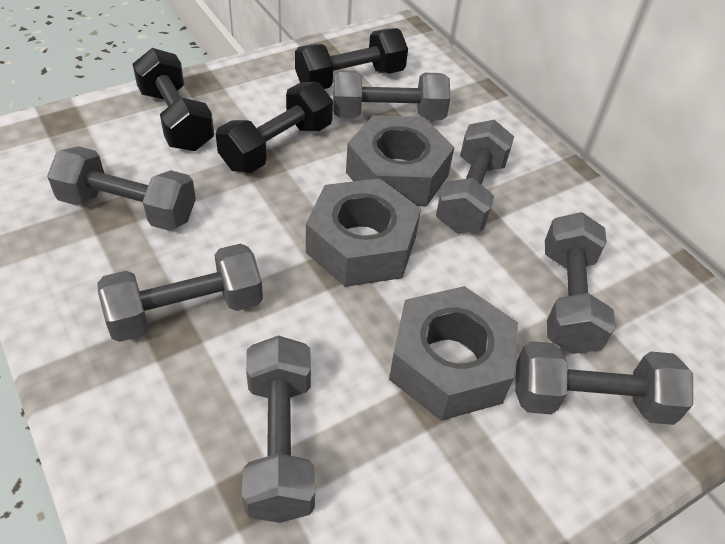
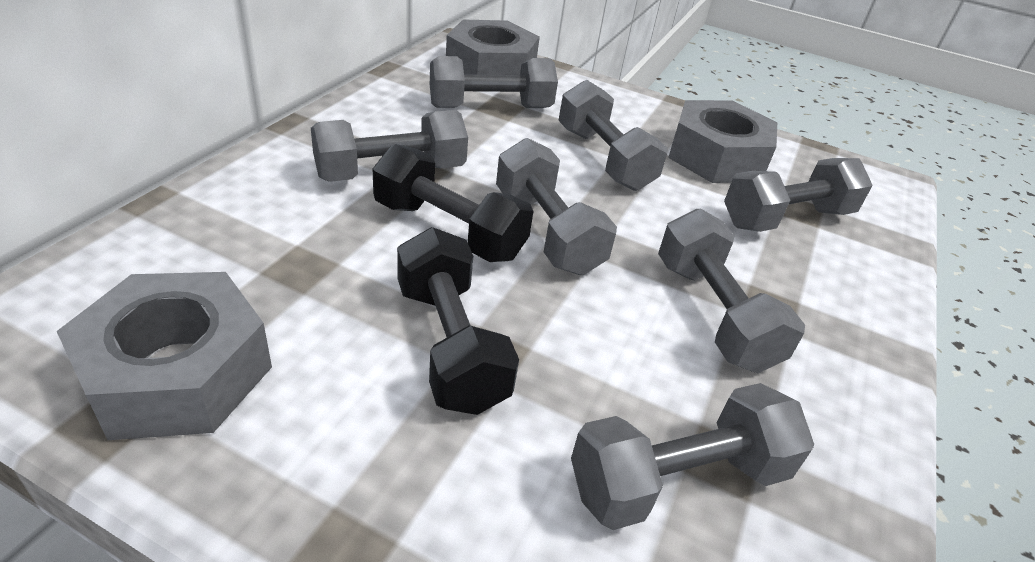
black dumbbell: 3 -> 2

